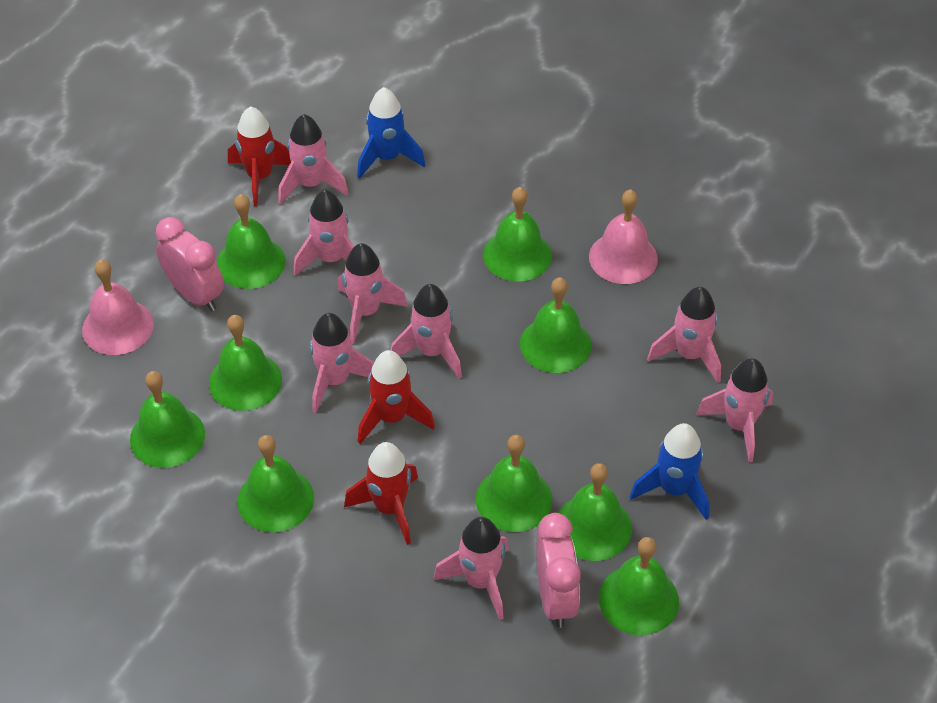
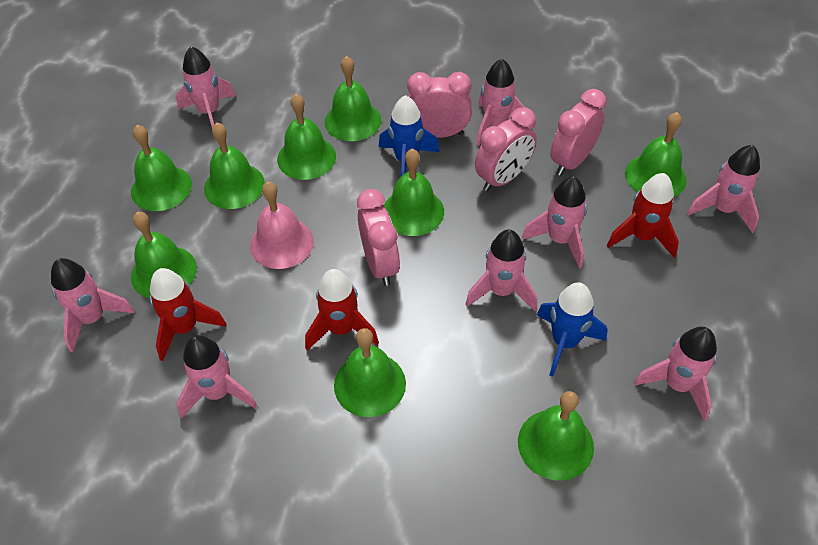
pink bell: 2 -> 1
pink clock: 2 -> 4

